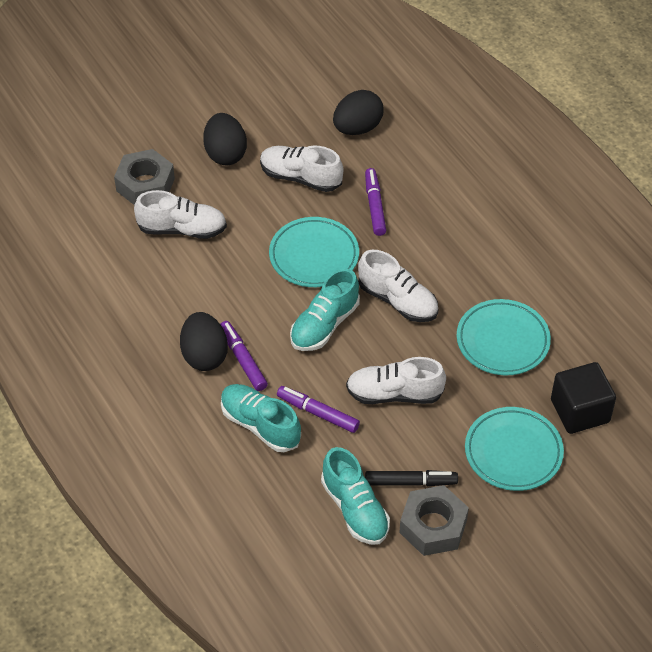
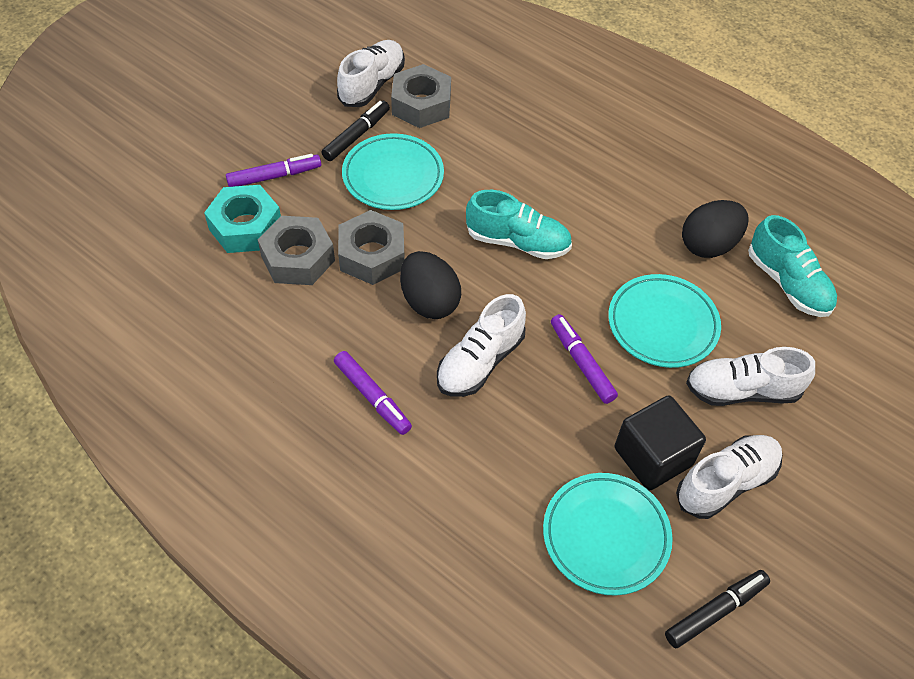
black egg: 3 -> 2
black marker: 1 -> 2
grey nut: 2 -> 3
turquoise nut: 0 -> 1
turquoise shoe: 3 -> 2

